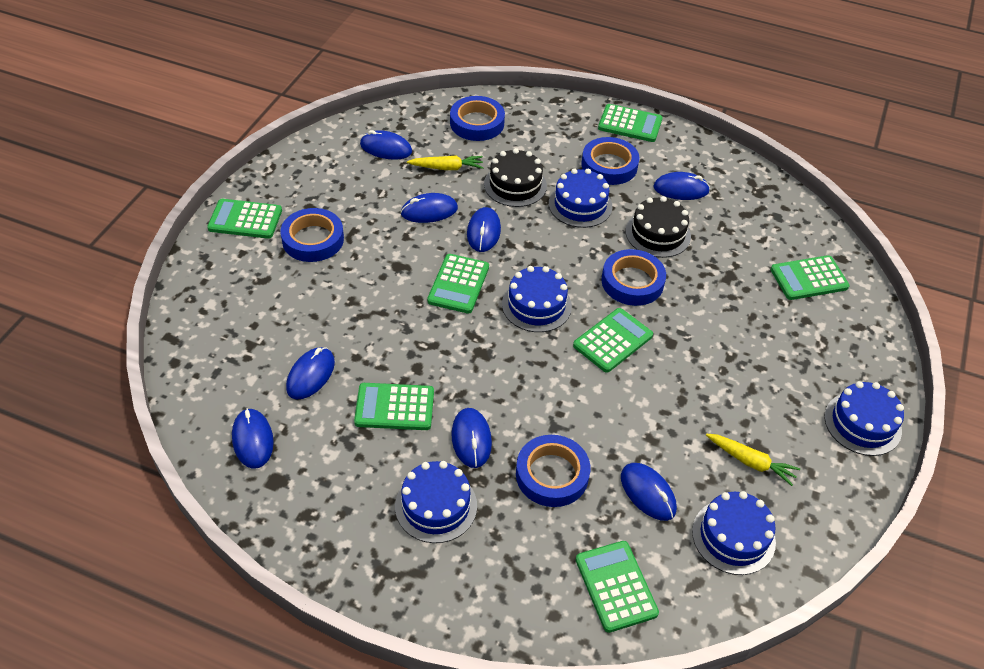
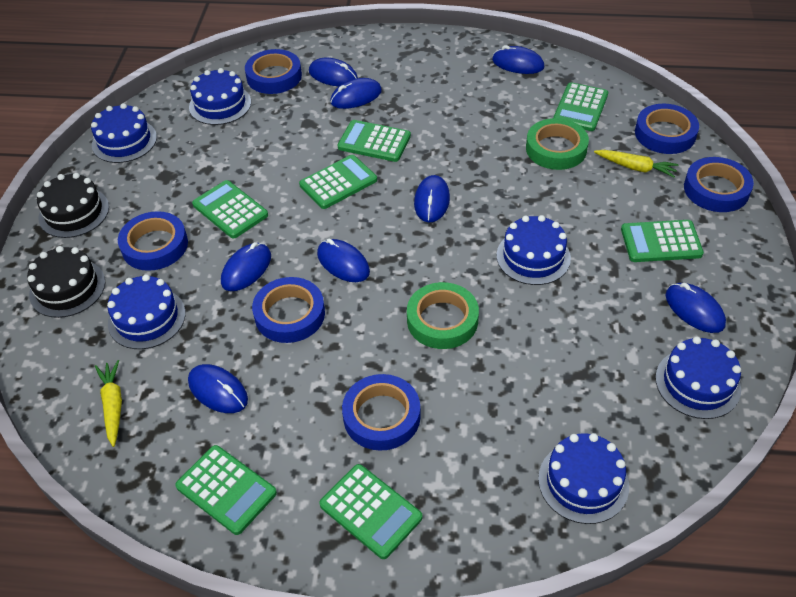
blue cake: 5 -> 6
blue tape: 5 -> 6
green tape: 0 -> 2

